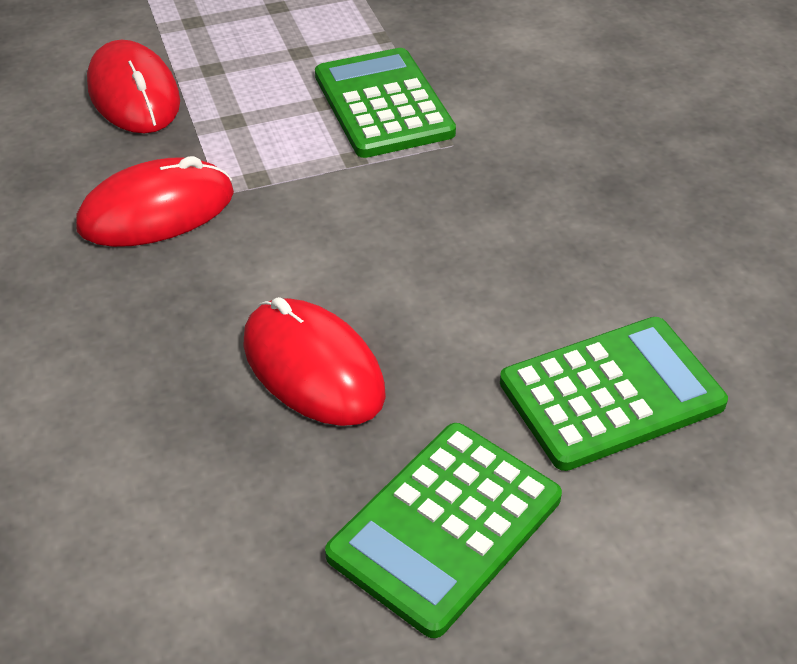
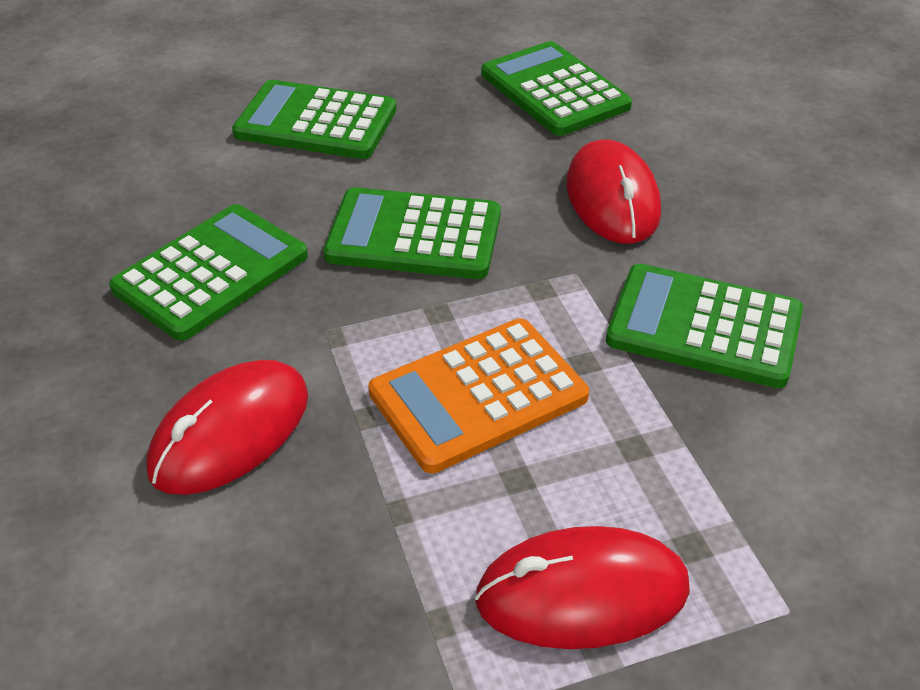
green calculator: 3 -> 5
orange calculator: 0 -> 1

